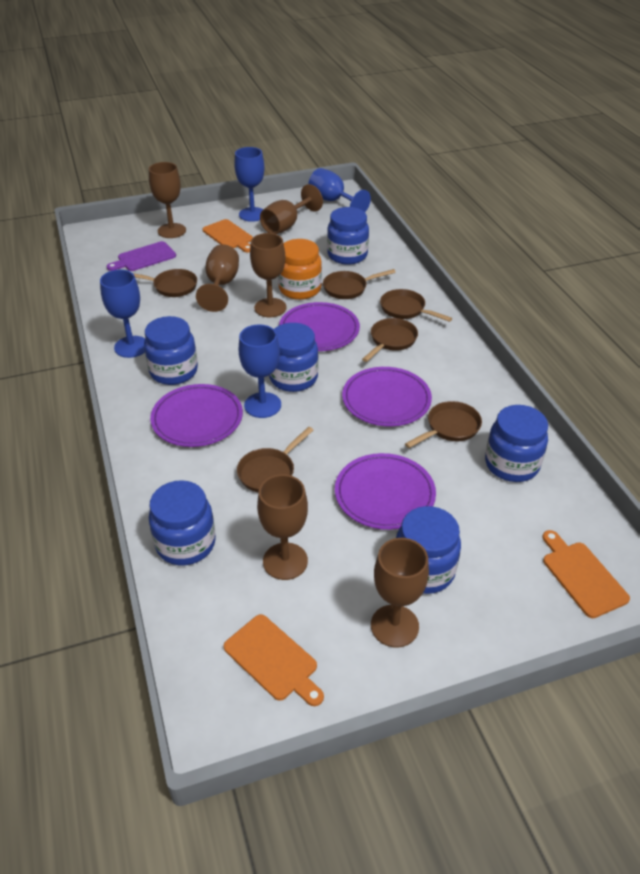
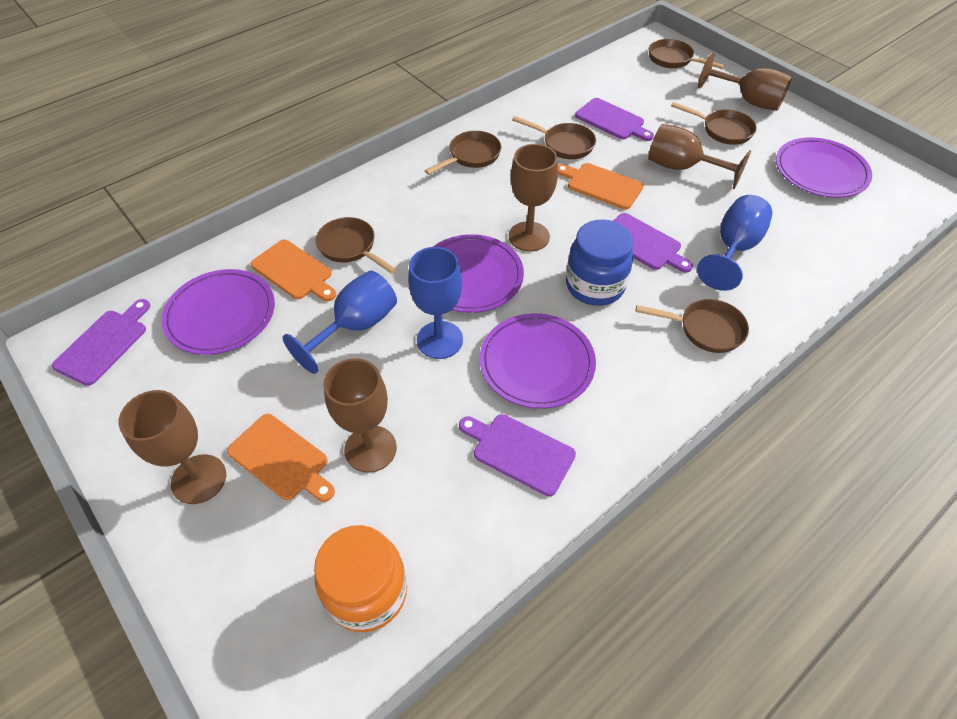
blue goblet: 4 -> 3
blue jar: 6 -> 1
brown goblet: 6 -> 5
purple cutting board: 1 -> 4

